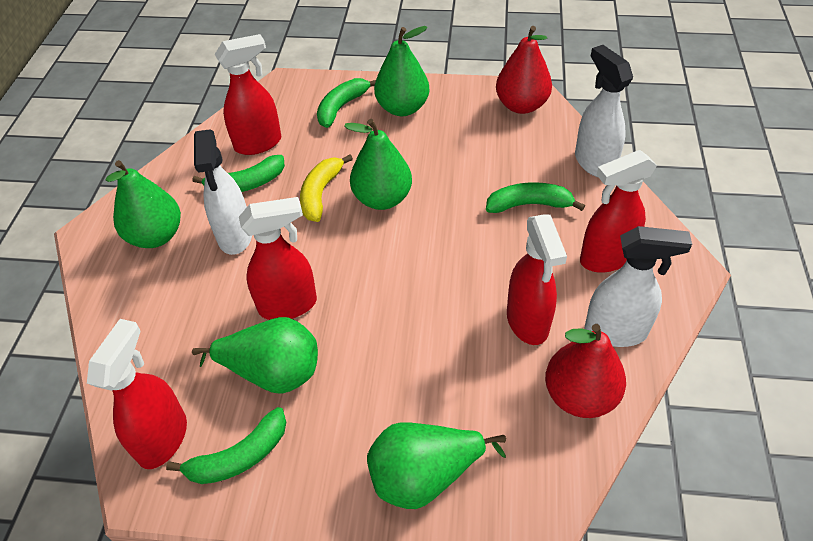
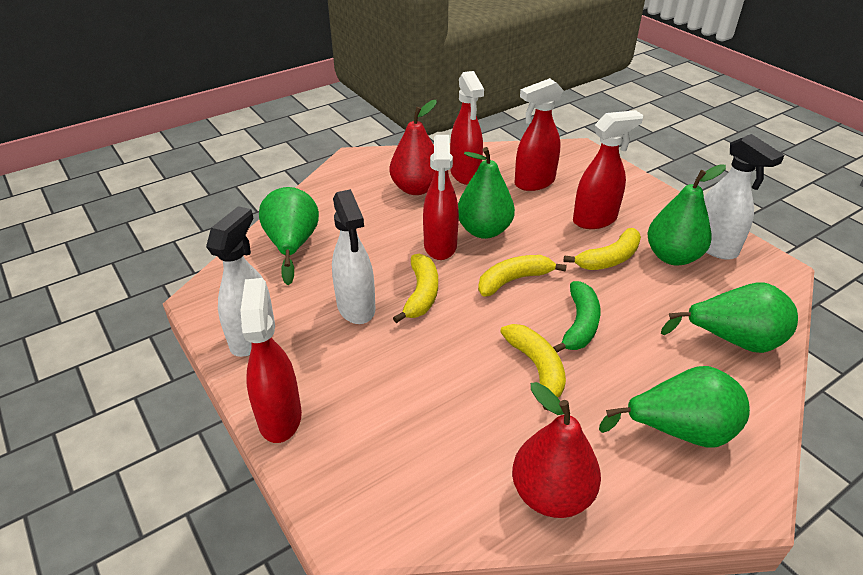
green banana: 4 -> 1
yellow banana: 1 -> 4

